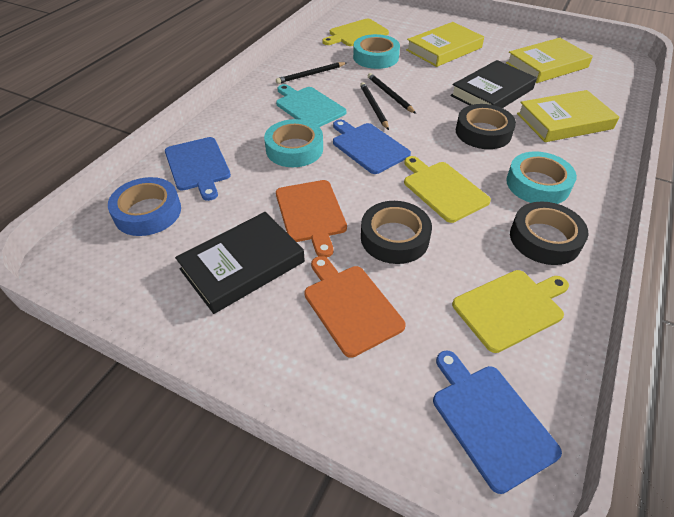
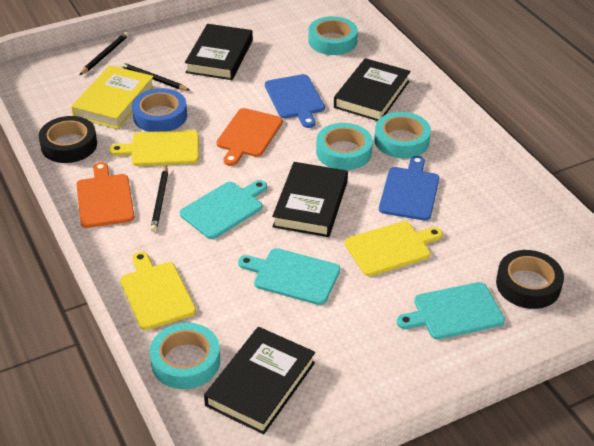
black book: 2 -> 4
black tape: 3 -> 2
blue cutting board: 3 -> 2
turquoise cutting board: 1 -> 3
turquoise tape: 3 -> 4
yellow book: 3 -> 1

